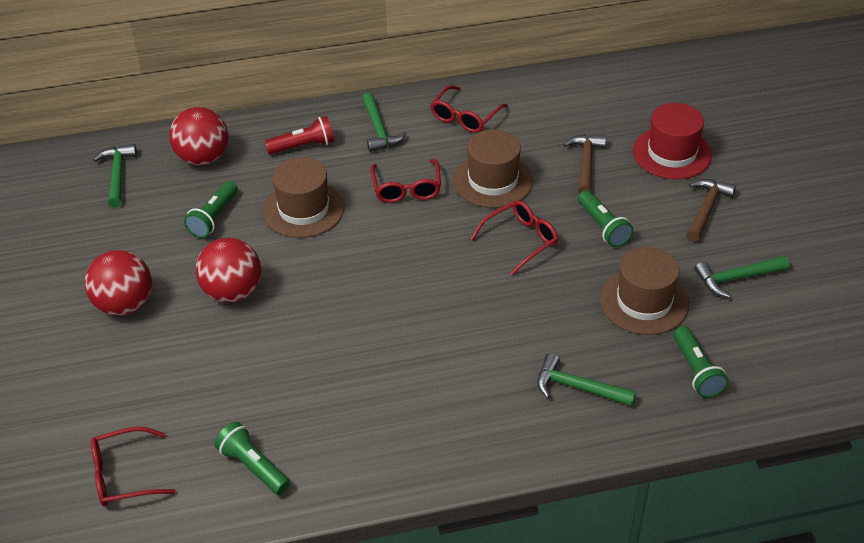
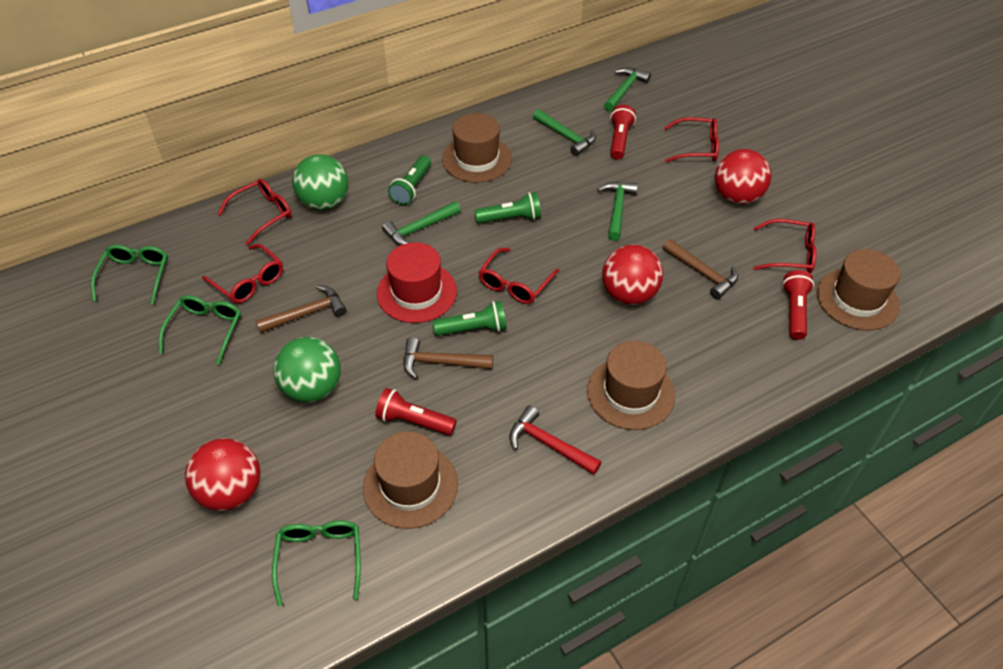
brown hammer: 2 -> 3
brown hat: 3 -> 4
green ball: 0 -> 2
green flashlight: 4 -> 3
green glasses: 0 -> 3
red flashlight: 1 -> 3
red glasses: 4 -> 5
red hammer: 0 -> 1

